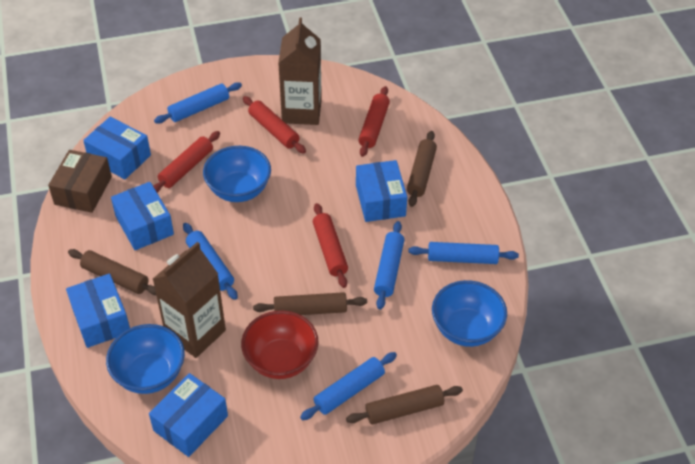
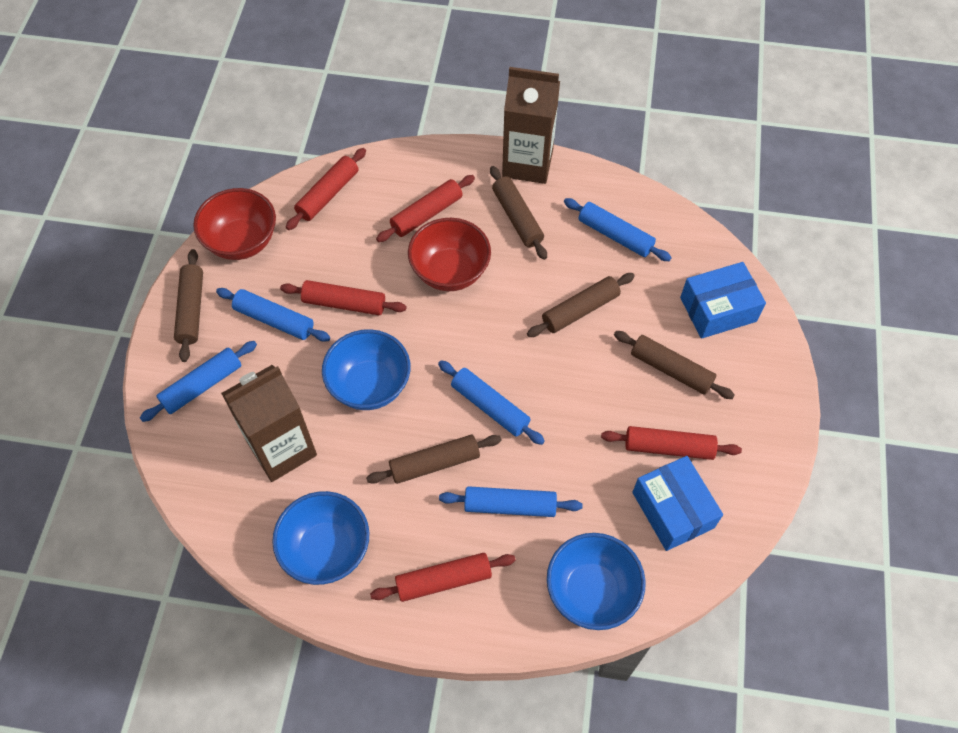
blue box: 5 -> 2
brown box: 1 -> 0
brown rolling pin: 4 -> 5
red bowl: 1 -> 2
red rolling pin: 4 -> 5

